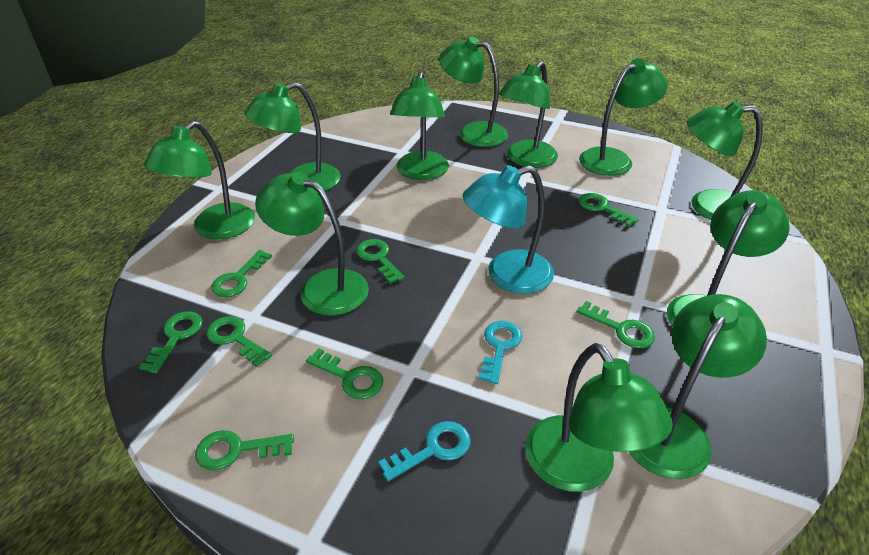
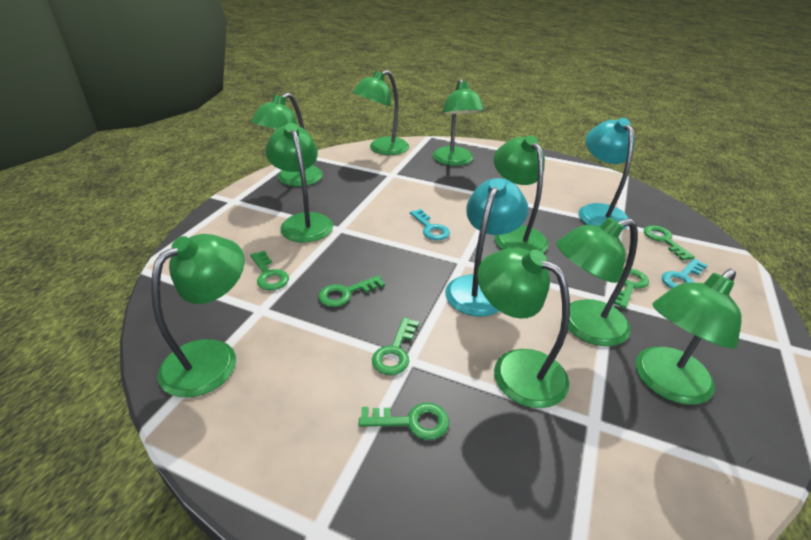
green key: 8 -> 6
green lamp: 11 -> 9
turquoise lamp: 1 -> 2

